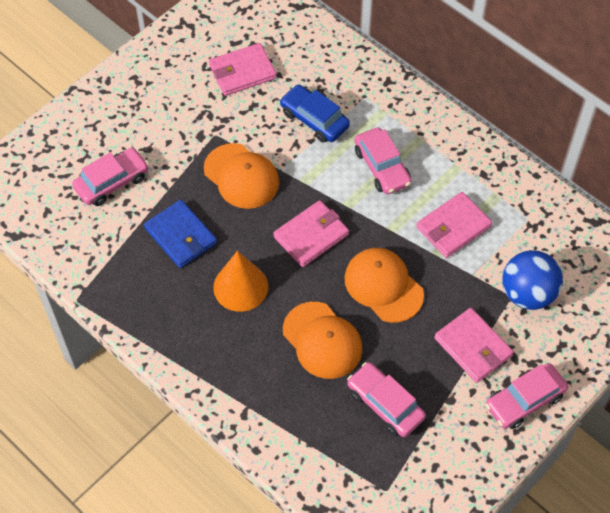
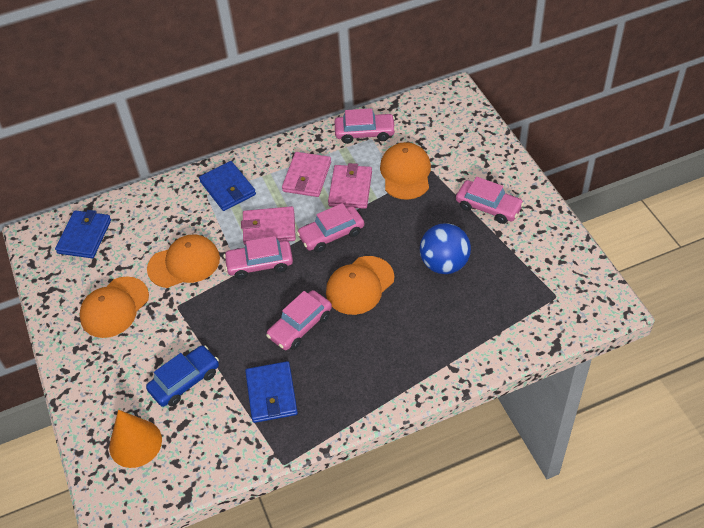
blue wallet: 1 -> 3
orange cap: 3 -> 4
pink car: 4 -> 5
pink wallet: 4 -> 3

